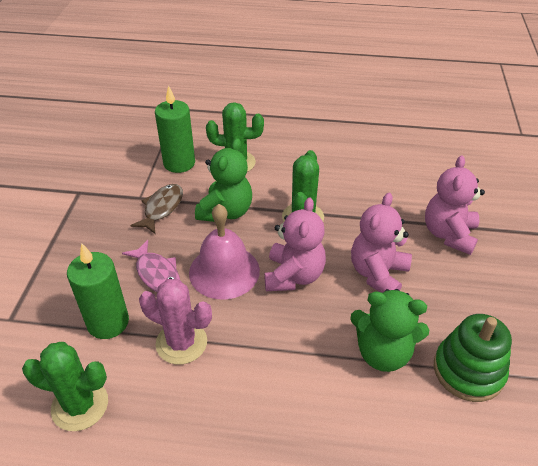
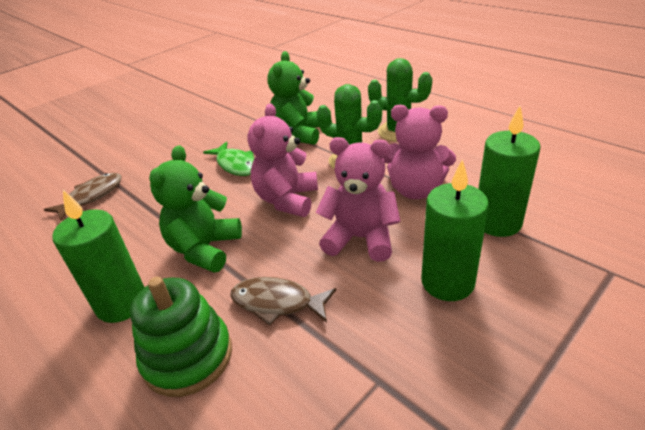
brown fish: 1 -> 2
green cactus: 3 -> 2
green candle: 2 -> 3
green fish: 0 -> 1
pink bell: 1 -> 0
pink cactus: 1 -> 0
pink fish: 1 -> 0

